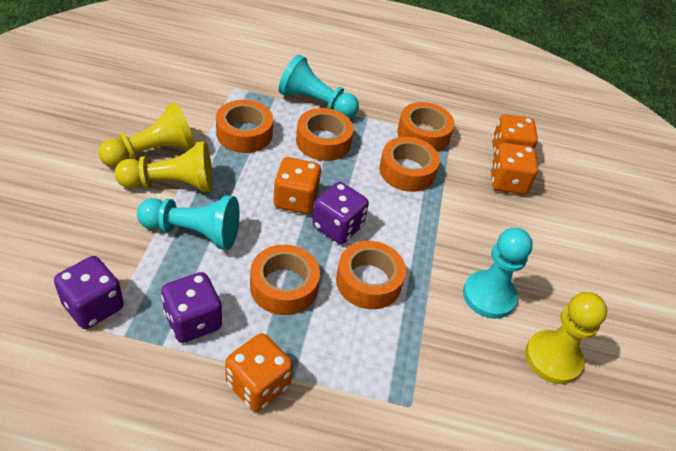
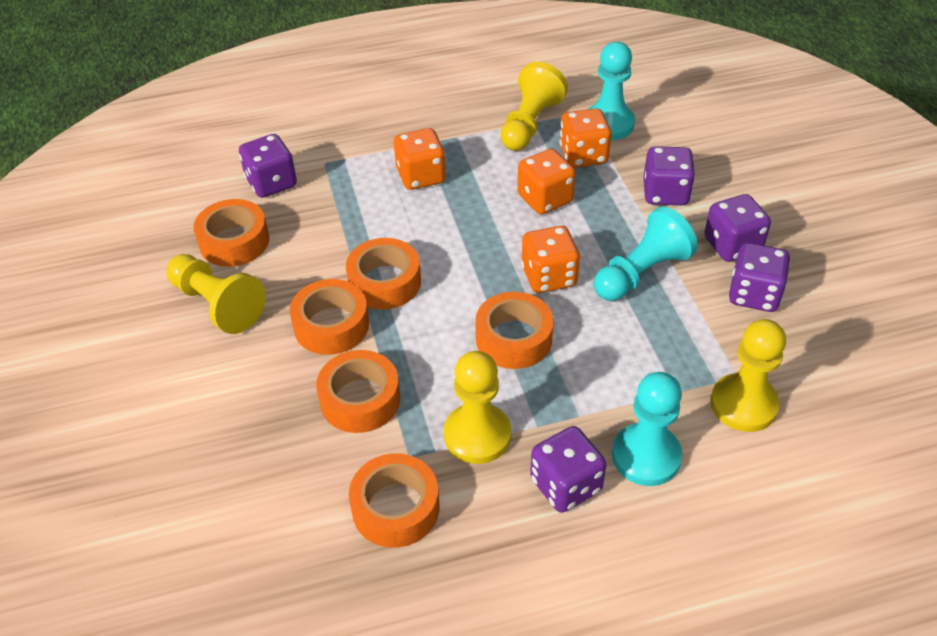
purple dice: 3 -> 5
yellow pawn: 3 -> 4

